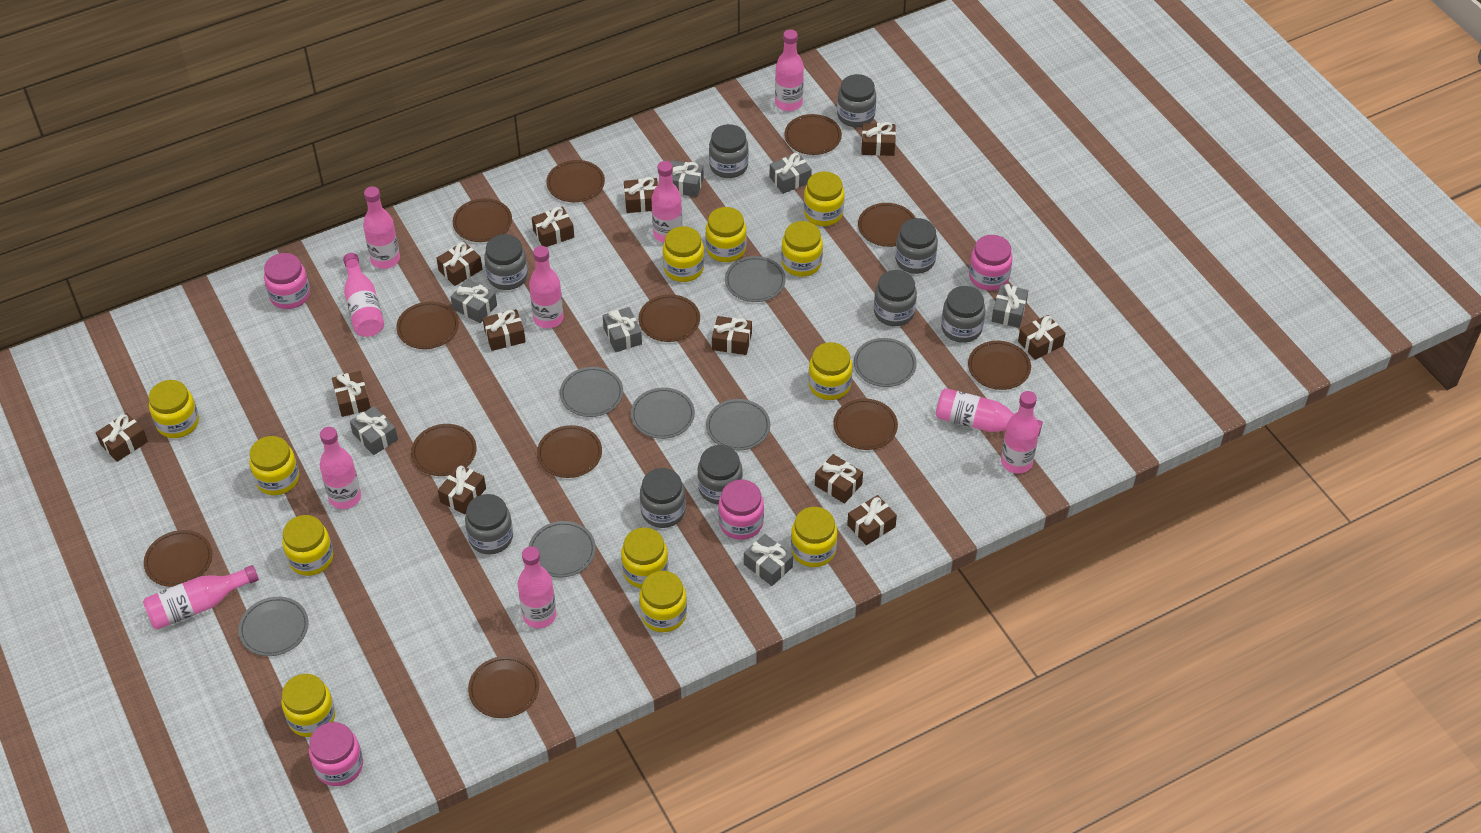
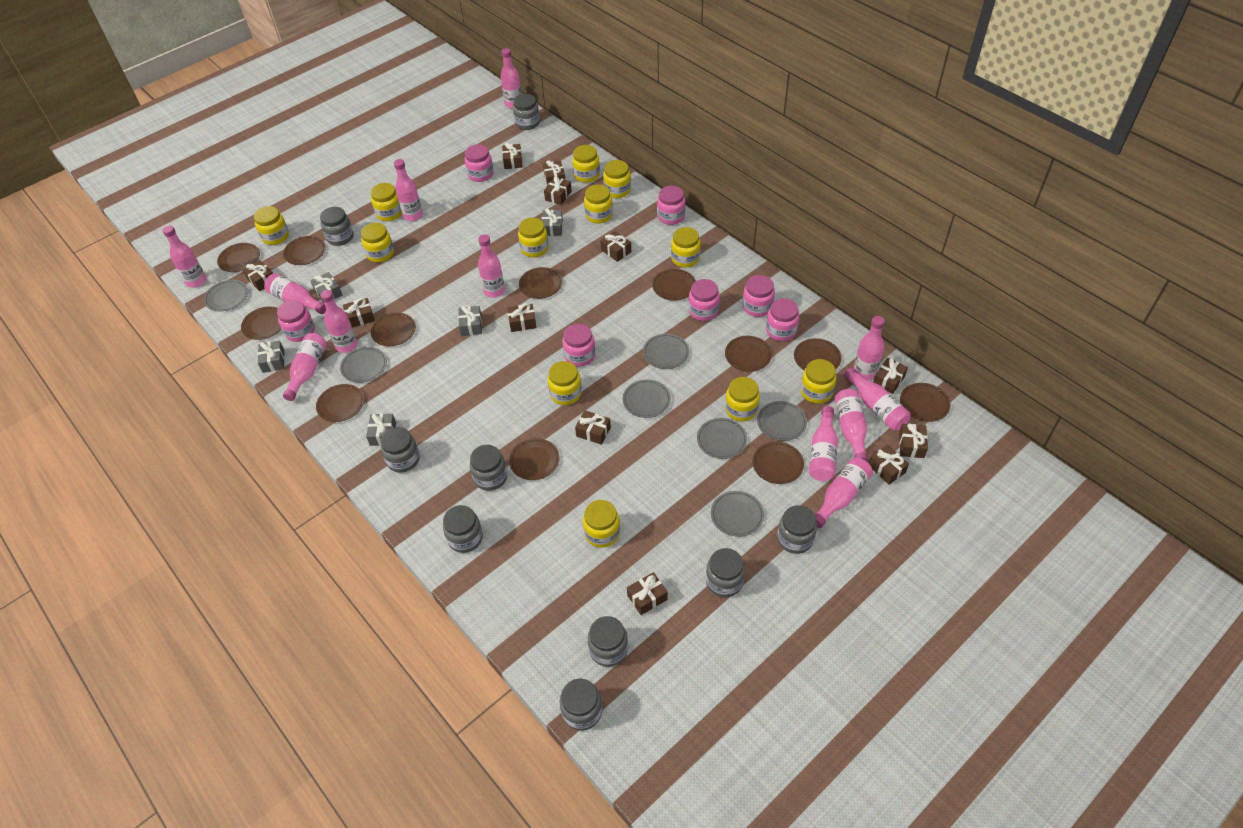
grey gift: 7 -> 5
pink bottle: 10 -> 12
pink jar: 4 -> 7

